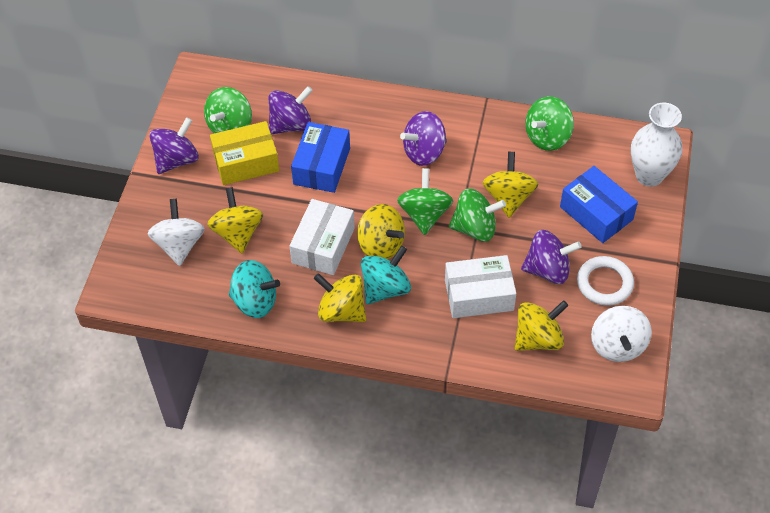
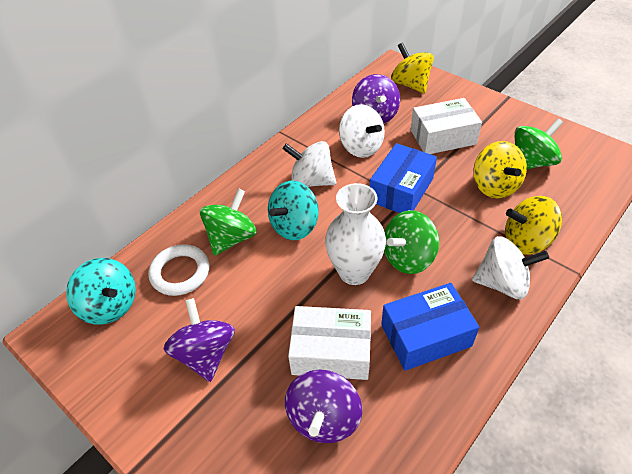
green spinning top: 4 -> 3
purple spinning top: 4 -> 3
white spinning top: 2 -> 3
yellow box: 1 -> 0
yellow spinning top: 5 -> 3

